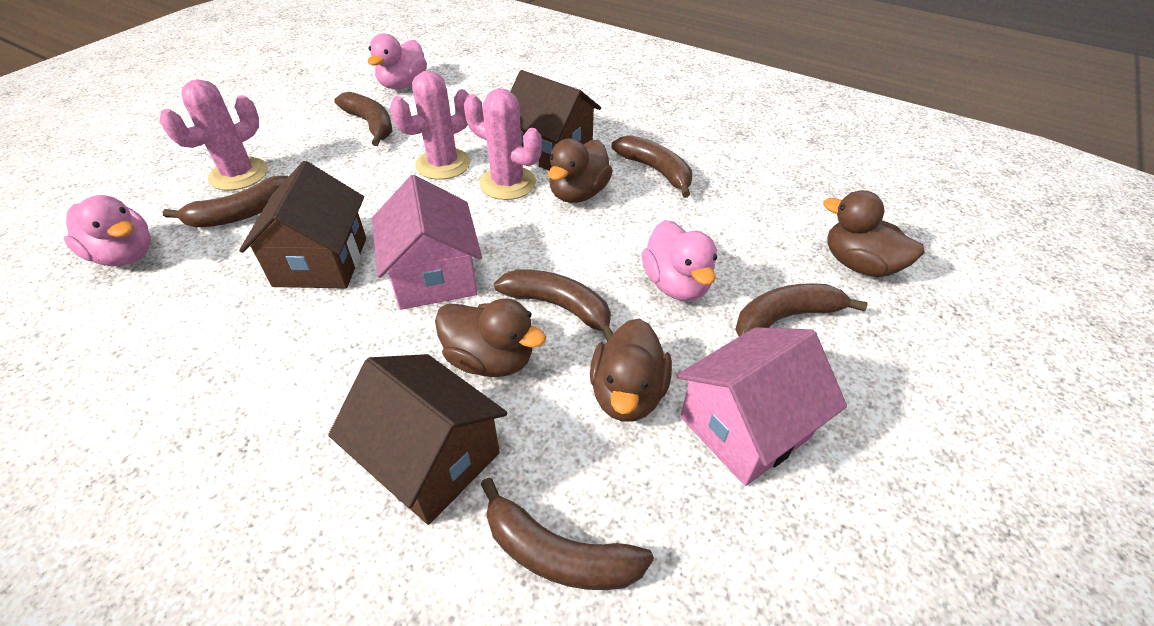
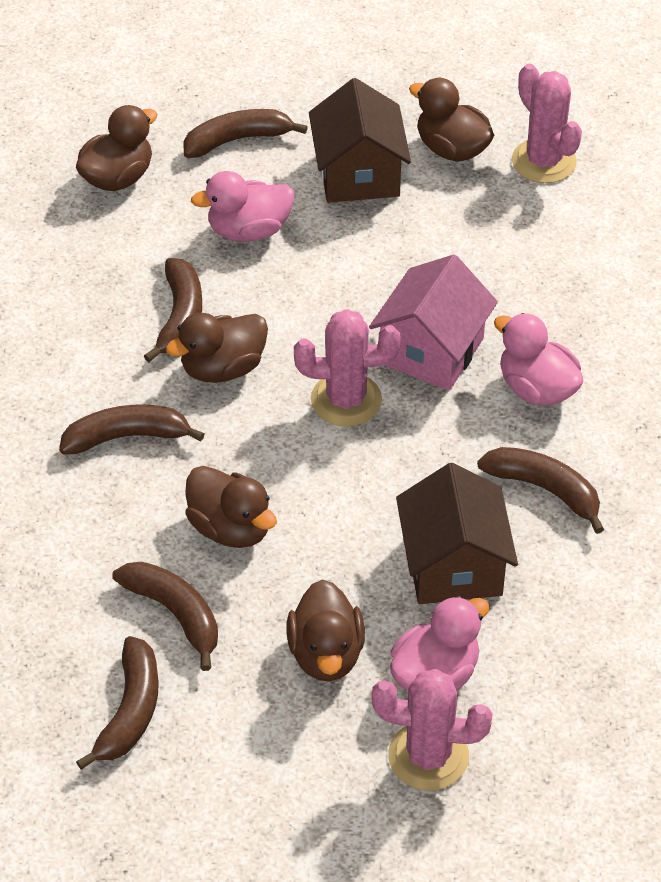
brown duck: 4 -> 5
brown house: 3 -> 2
pink house: 2 -> 1

